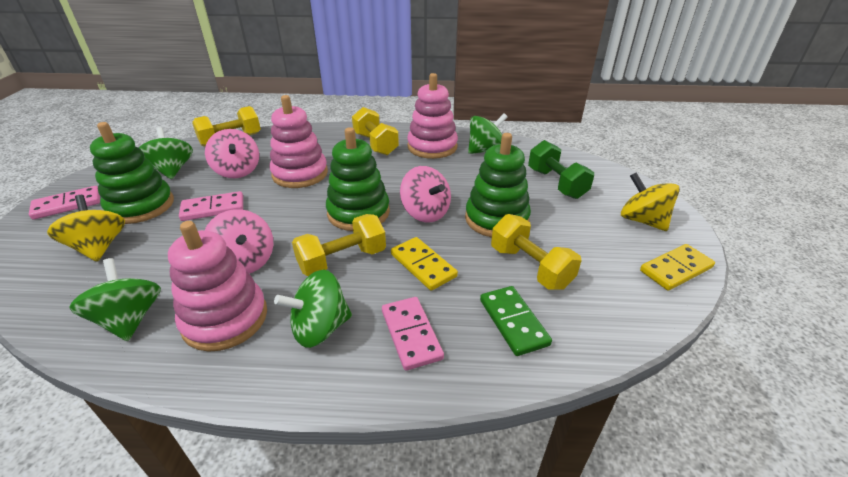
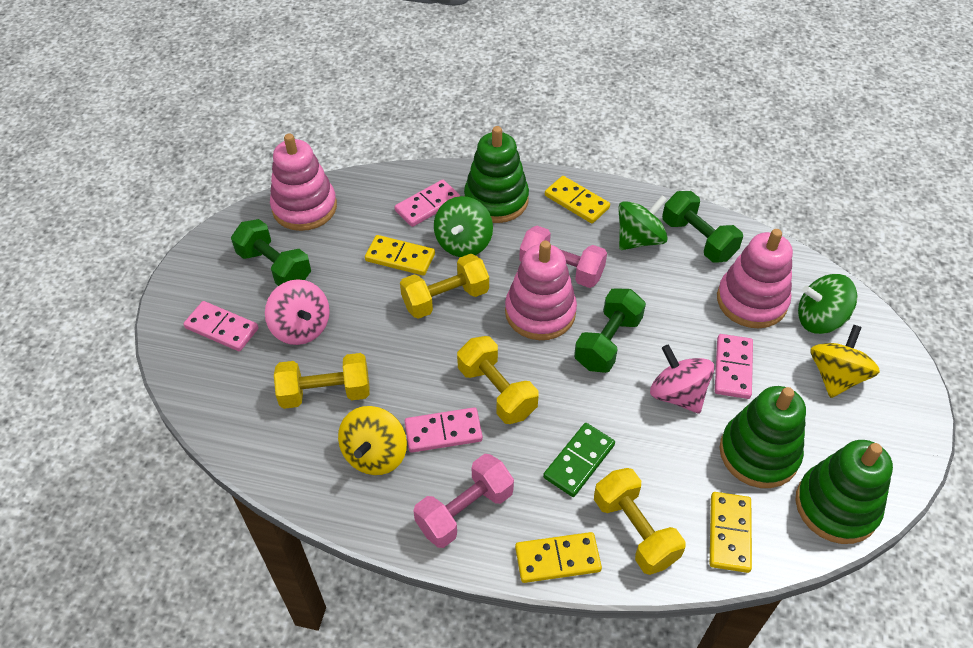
green dumbbell: 1 -> 3
green spinning top: 4 -> 3
pink domino: 3 -> 4
pink dumbbell: 0 -> 2
pink spinning top: 3 -> 2
yellow domino: 2 -> 4

